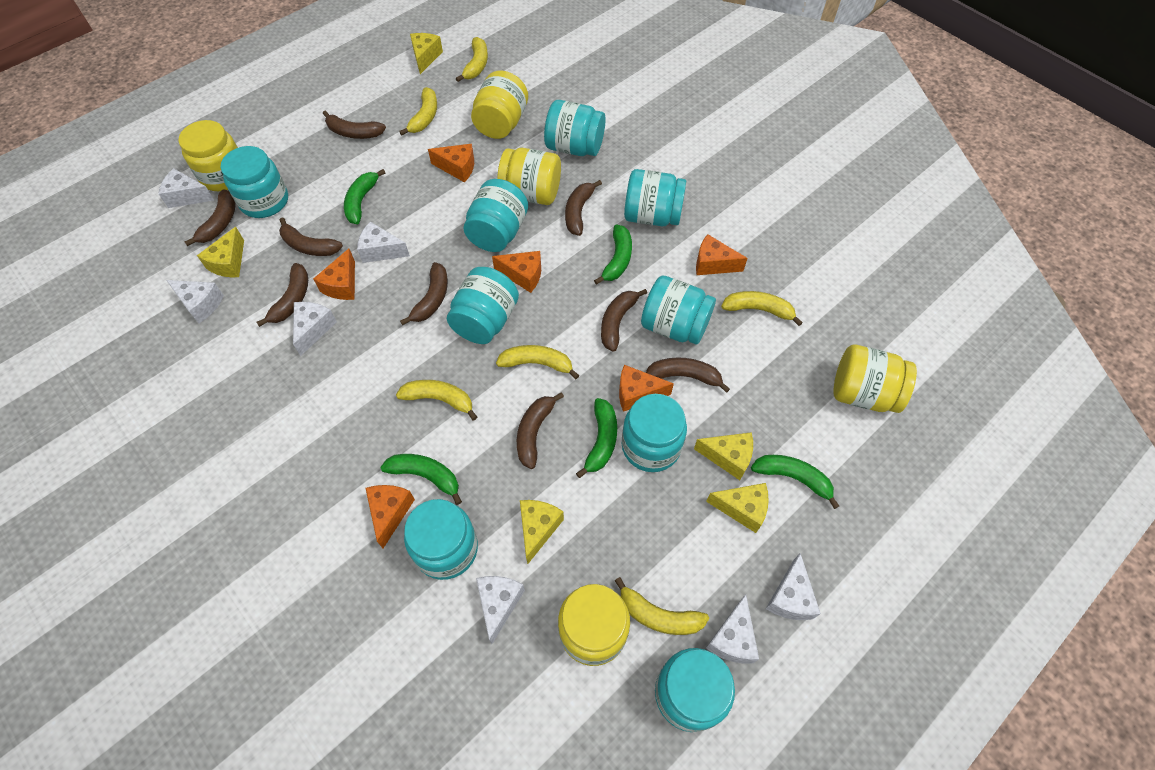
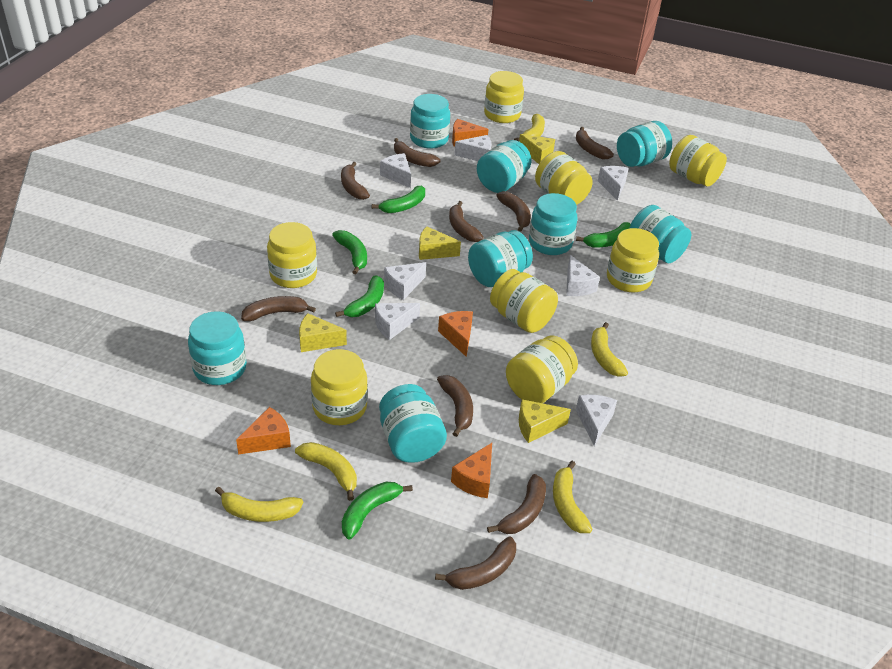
orange cheese: 6 -> 4
turquoise jar: 9 -> 8
yellow banana: 6 -> 5
yellow cheese: 5 -> 4
yellow jar: 5 -> 8

